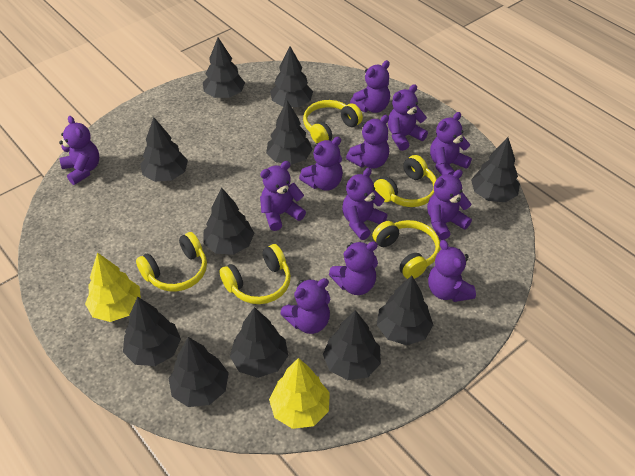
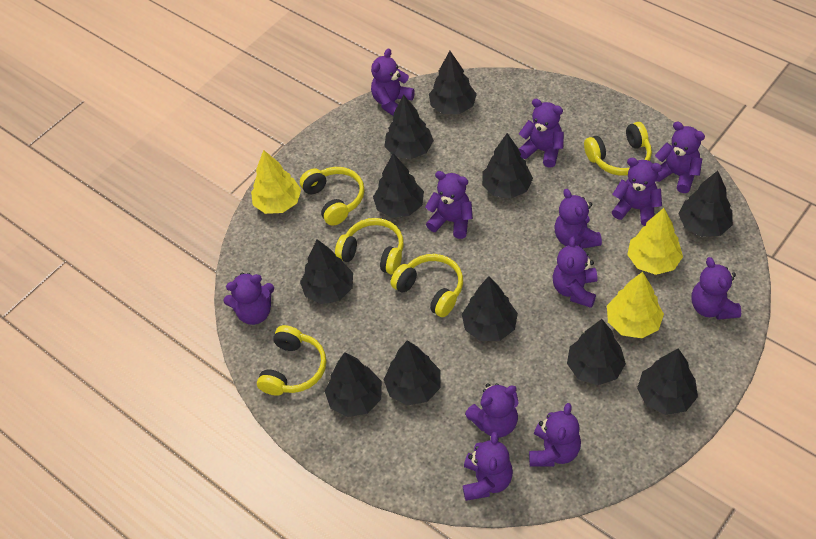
yellow tree: 2 -> 3

